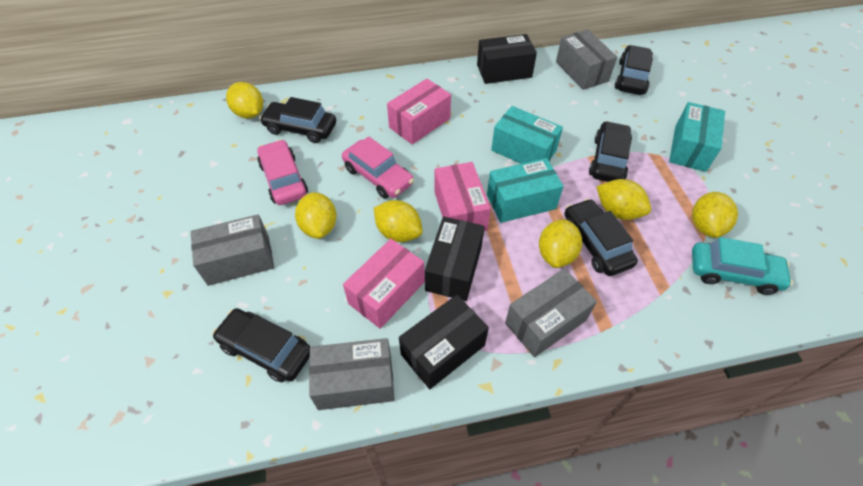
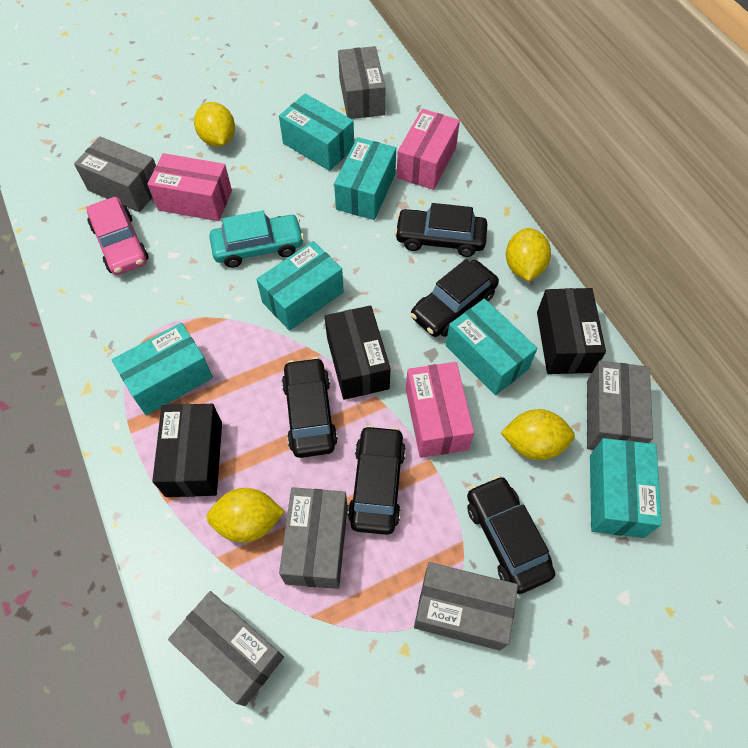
grey box: 4 -> 6
pink car: 2 -> 1
turquoise box: 3 -> 6
yellow lemon: 6 -> 4

